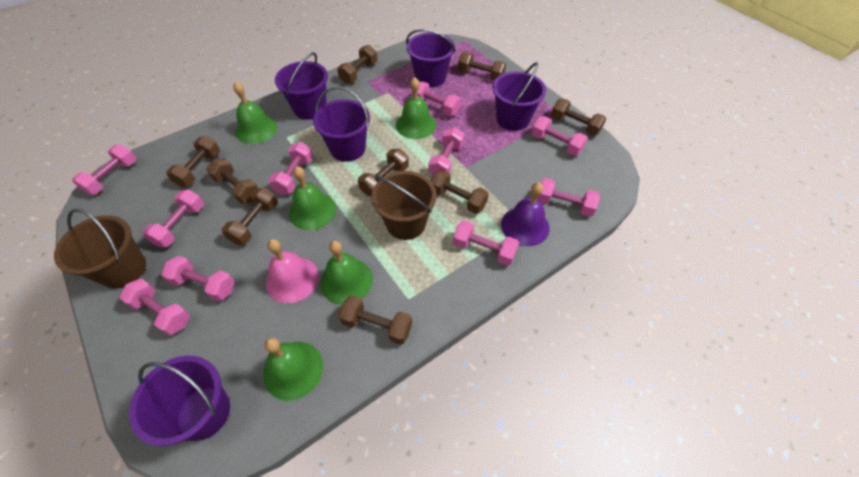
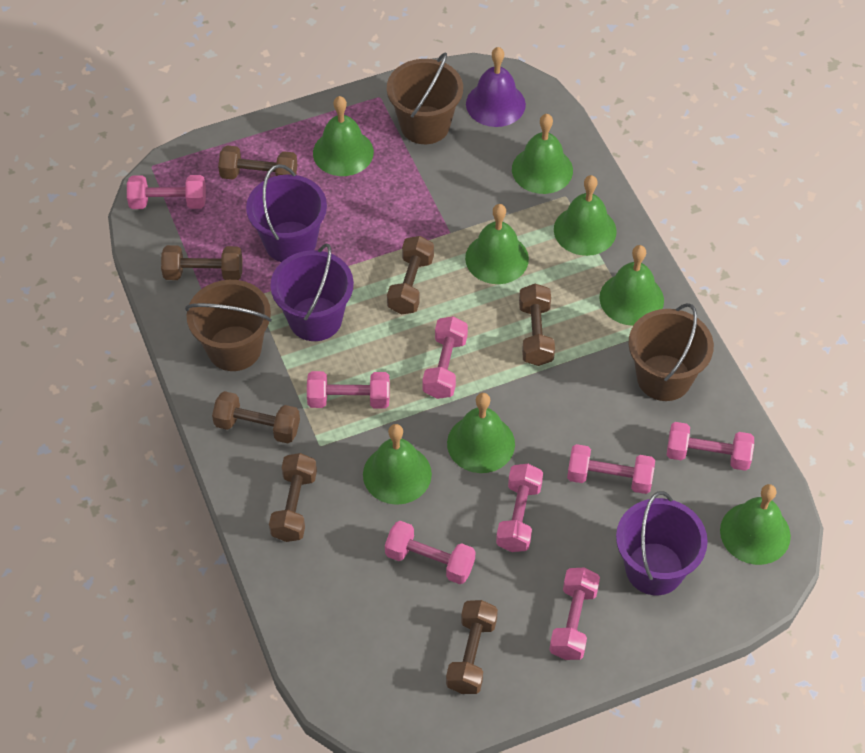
brown bucket: 2 -> 3
brown dumbbell: 9 -> 7
green bell: 5 -> 8
pink bell: 1 -> 0
pink dumbbell: 10 -> 8
purple bucket: 5 -> 3

